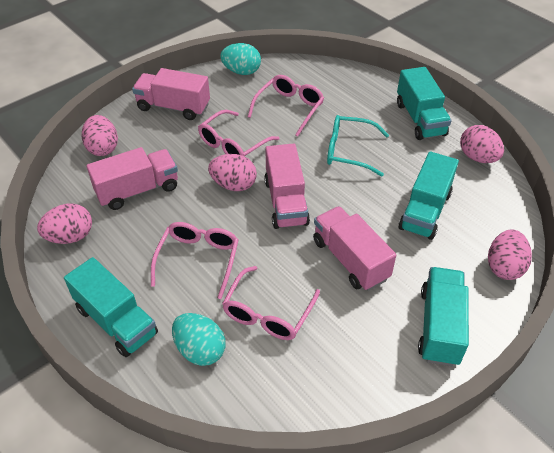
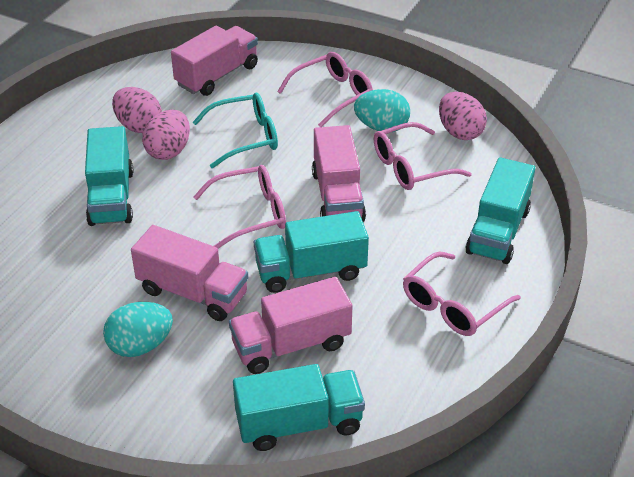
pink egg: 5 -> 3

